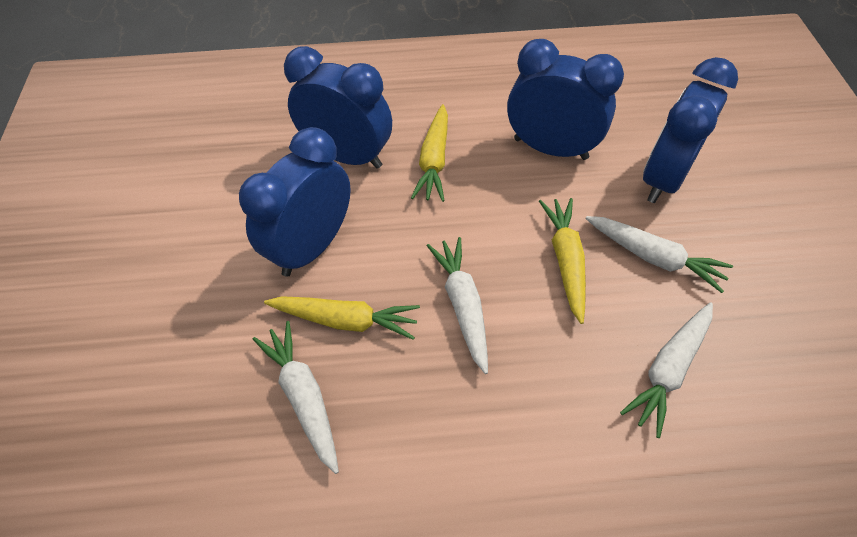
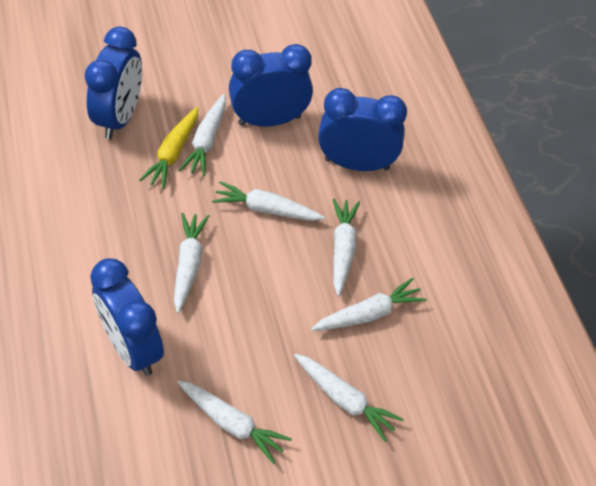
white carrot: 4 -> 7
yellow carrot: 3 -> 1

